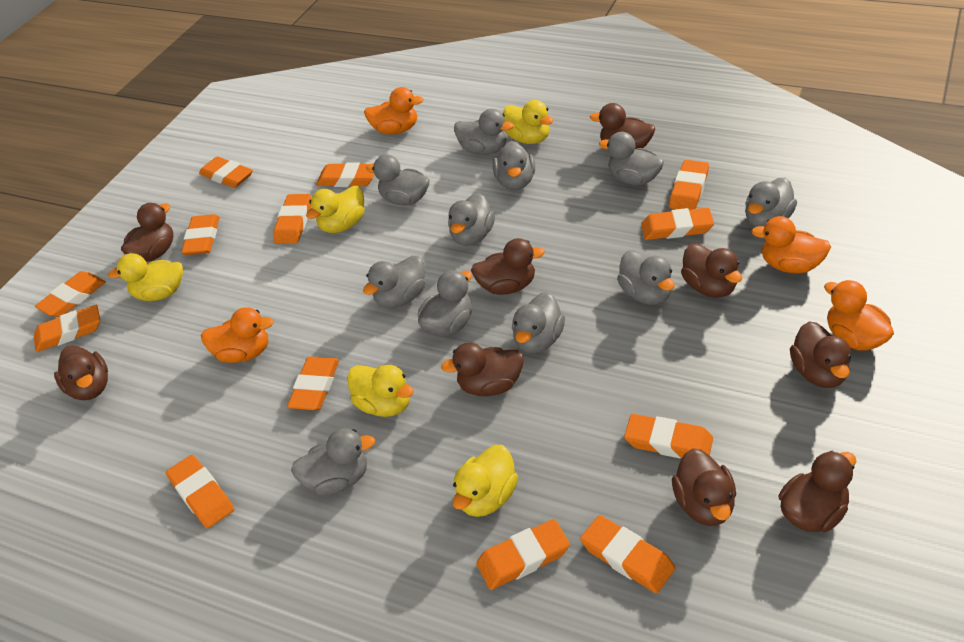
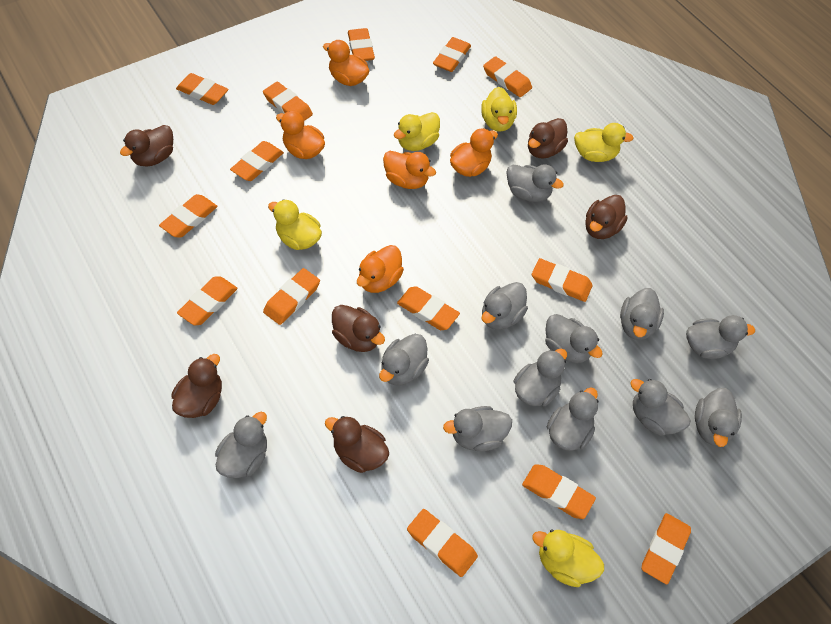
brown duck: 9 -> 6
grey duck: 11 -> 12
orange duck: 4 -> 5
orange eraser: 13 -> 14

